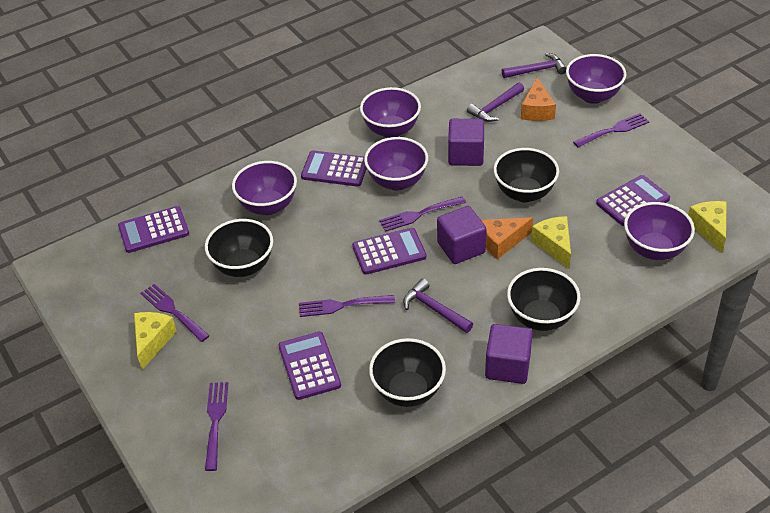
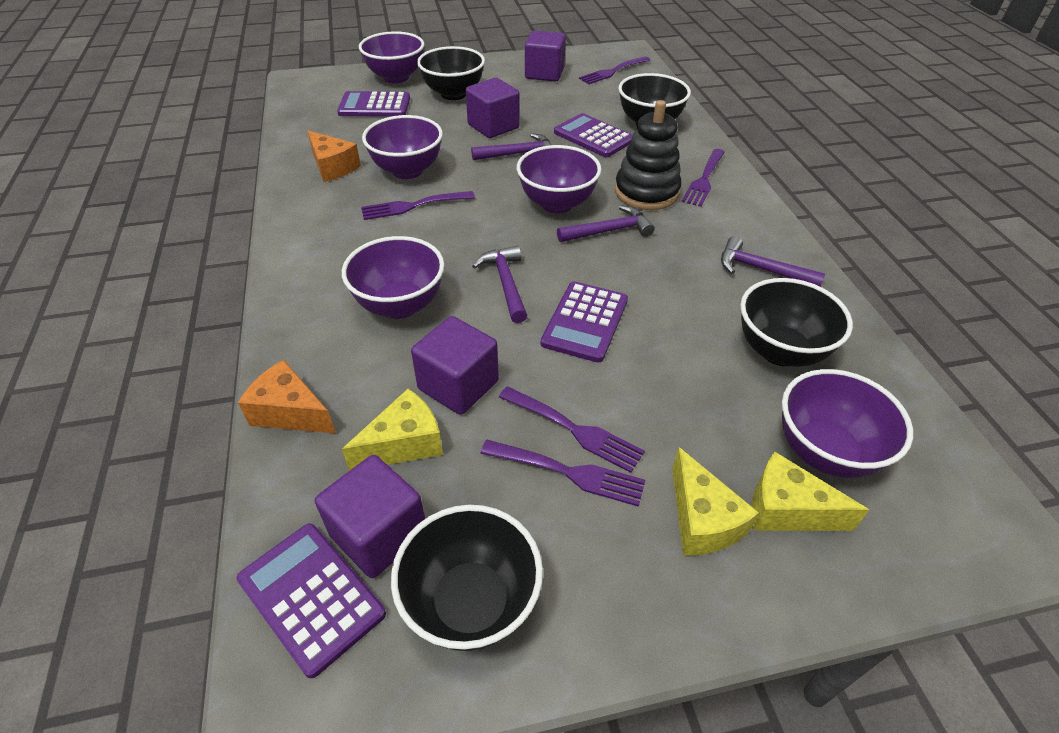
black stacking toy: 0 -> 1
purple calculator: 5 -> 4
purple cube: 3 -> 4
purple hammer: 3 -> 4

